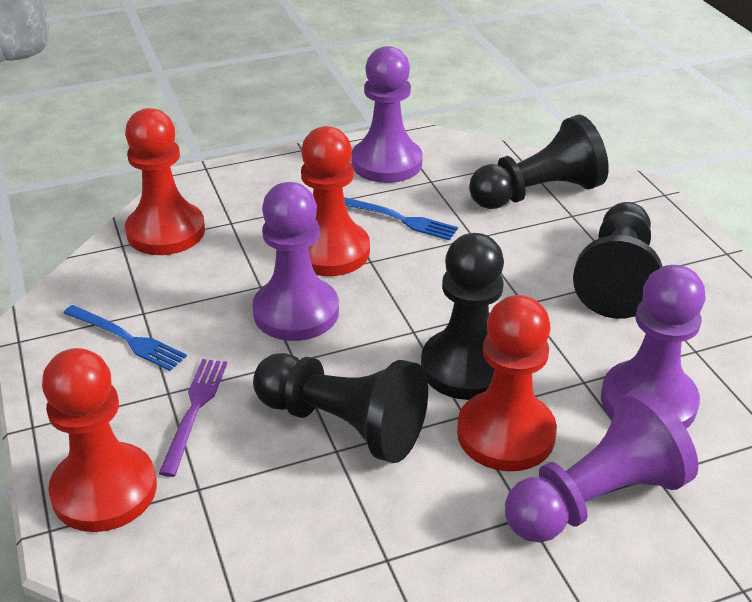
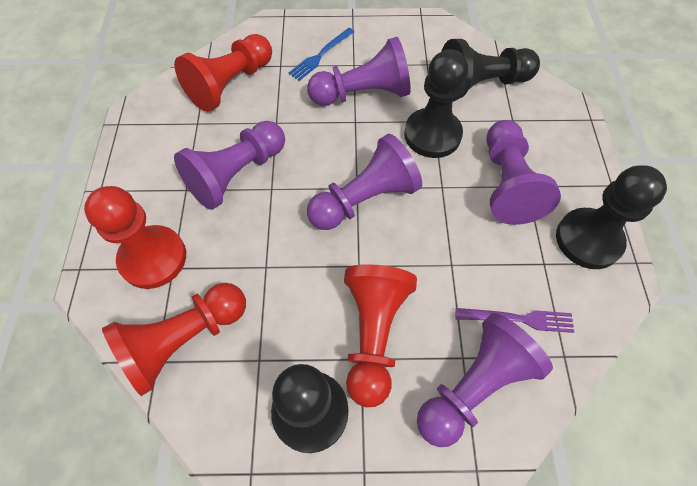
blue fork: 2 -> 1
purple pawn: 4 -> 5

